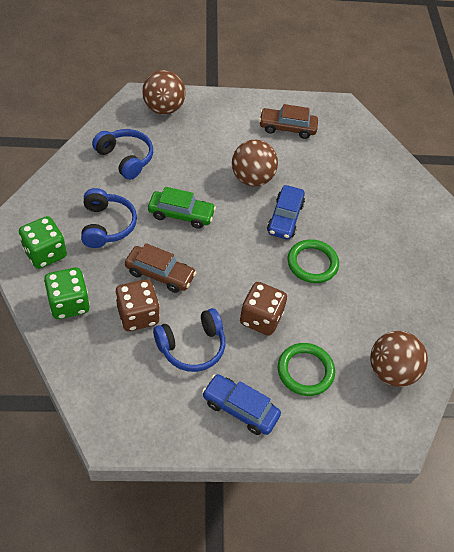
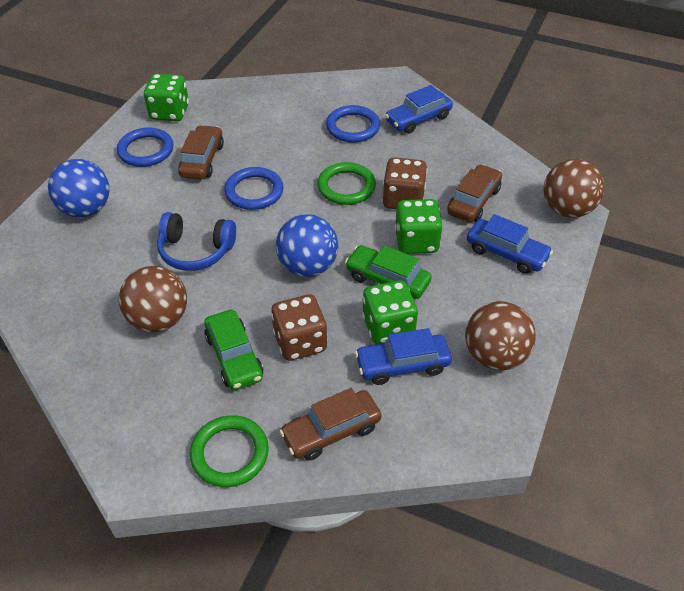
blue ball: 0 -> 2
blue car: 2 -> 3
blue headphones: 3 -> 1
blue ring: 0 -> 3
brown car: 2 -> 3
green car: 1 -> 2
green dice: 2 -> 3

